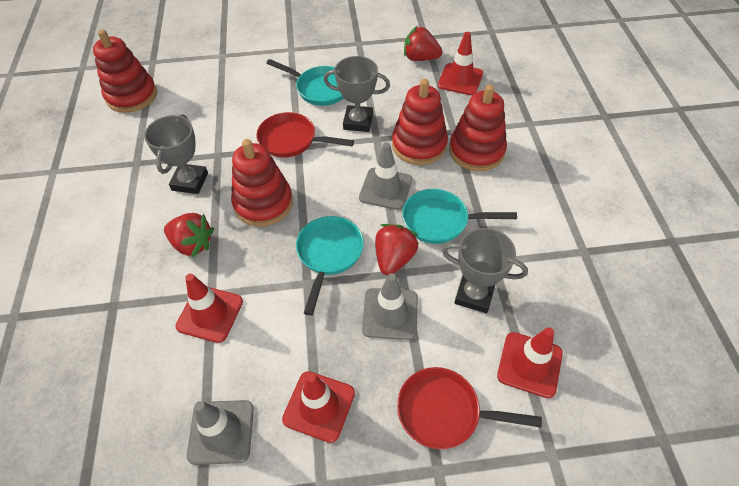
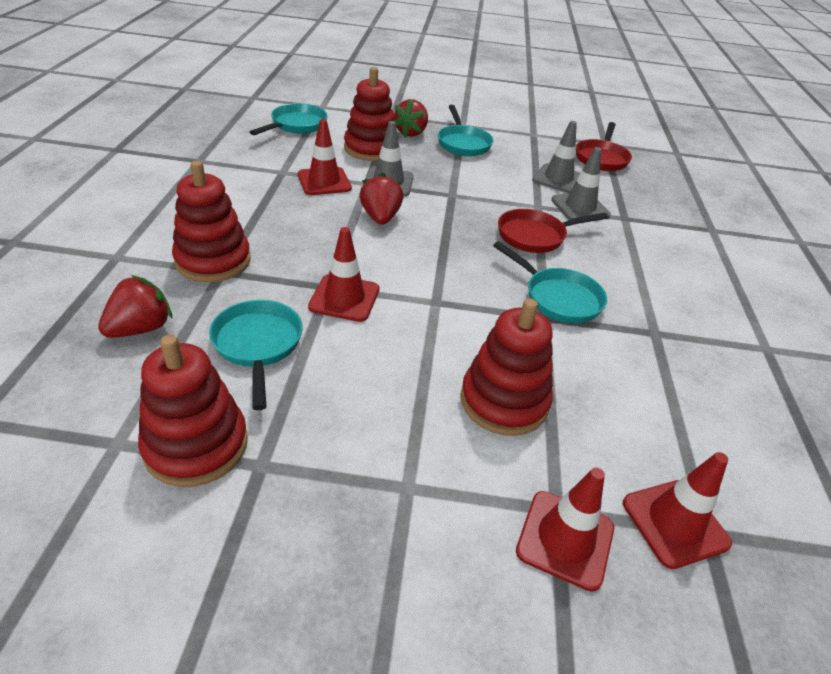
grey trophy: 3 -> 0
turquoise pan: 3 -> 4

